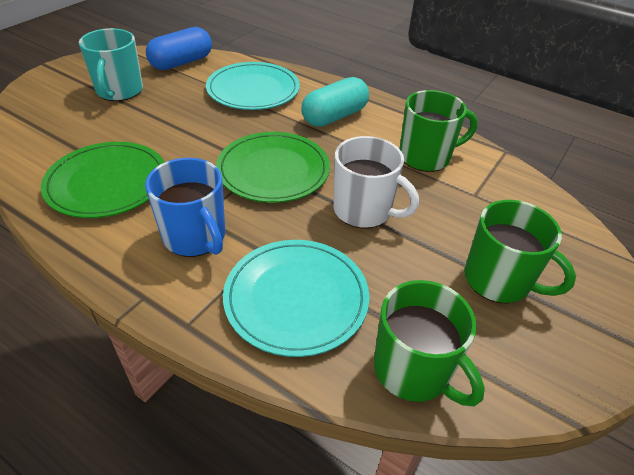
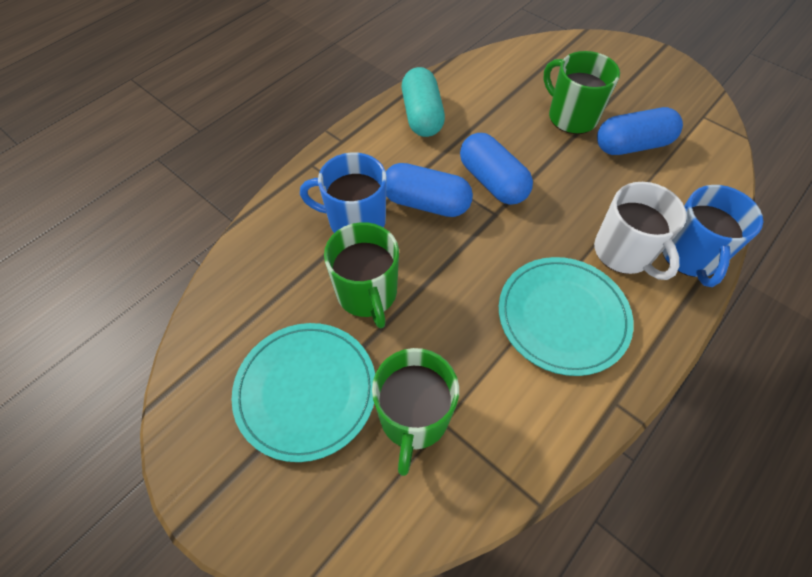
blue capsule: 1 -> 3
blue mug: 1 -> 2
green plate: 2 -> 0
turquoise mug: 1 -> 0

